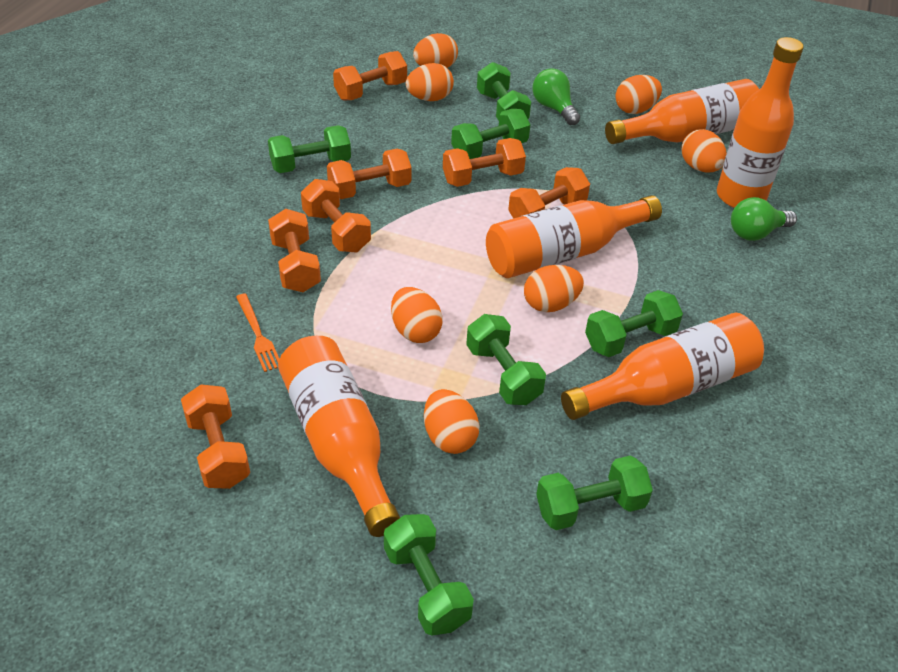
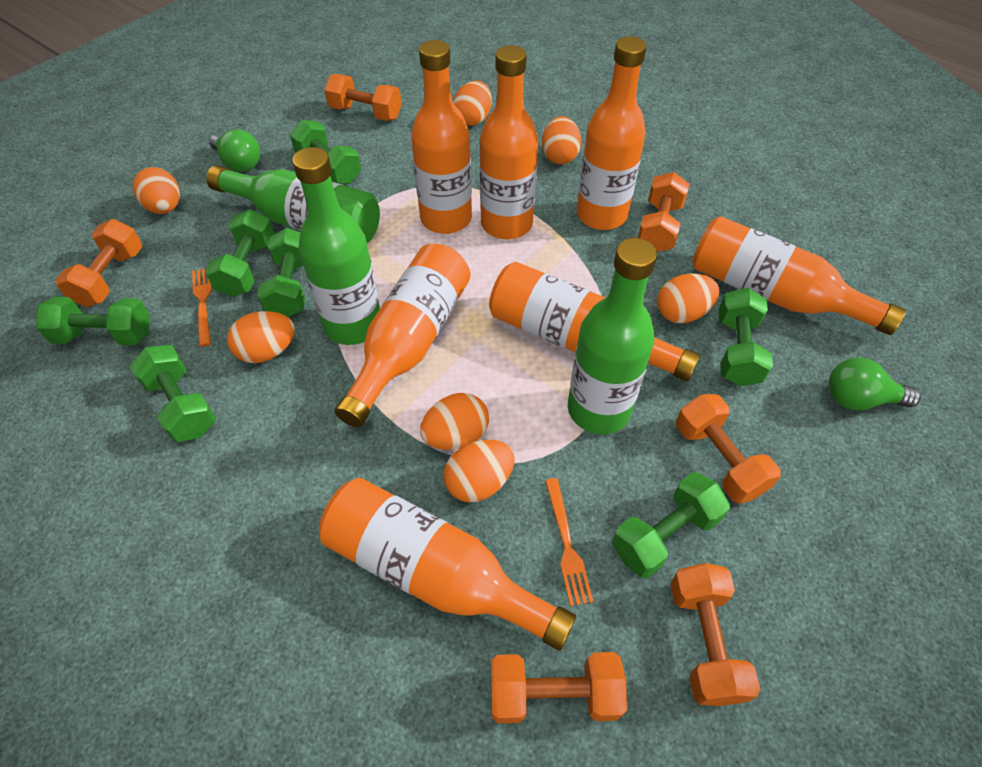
green bottle: 0 -> 3
orange bottle: 5 -> 7
orange dumbbell: 7 -> 6
orange fork: 1 -> 2

